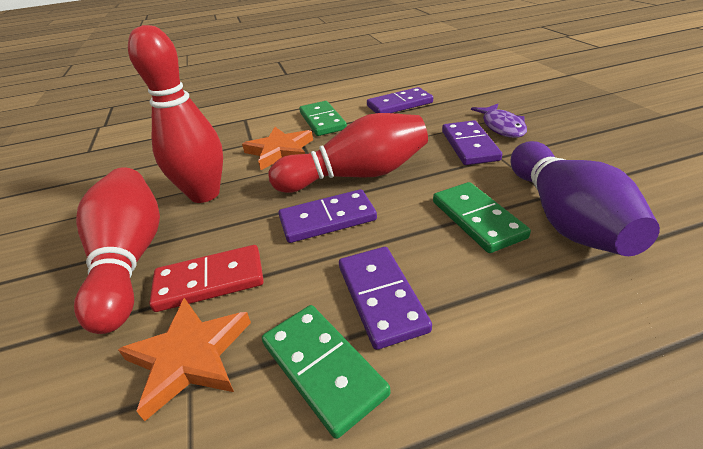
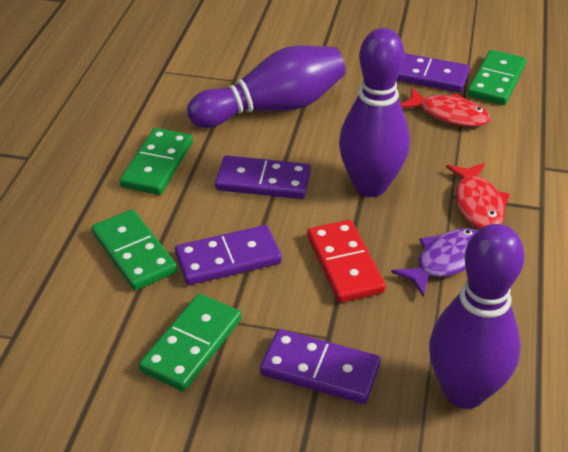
green domino: 3 -> 4
orange star: 2 -> 0
purple bowling pin: 1 -> 3
red bowling pin: 3 -> 0
red fish: 0 -> 2

